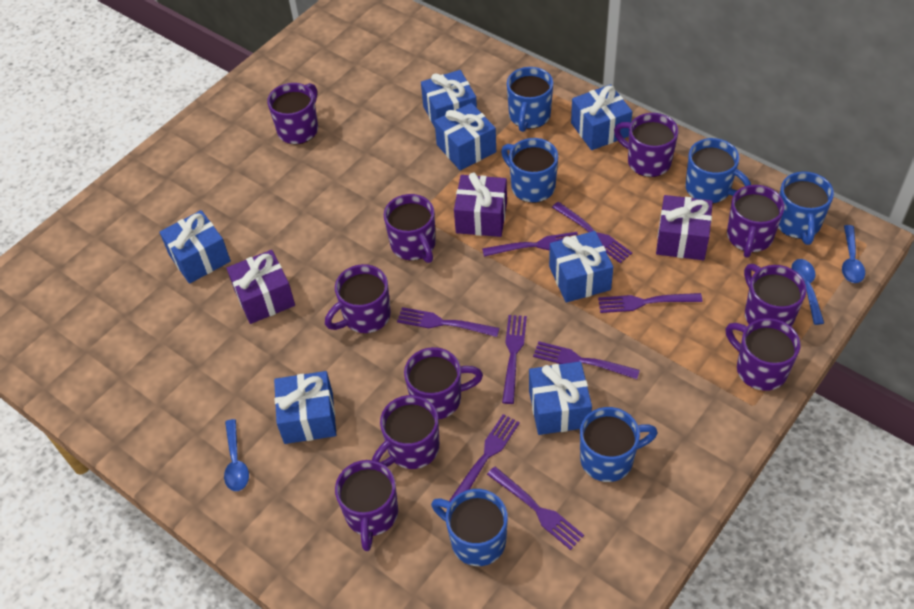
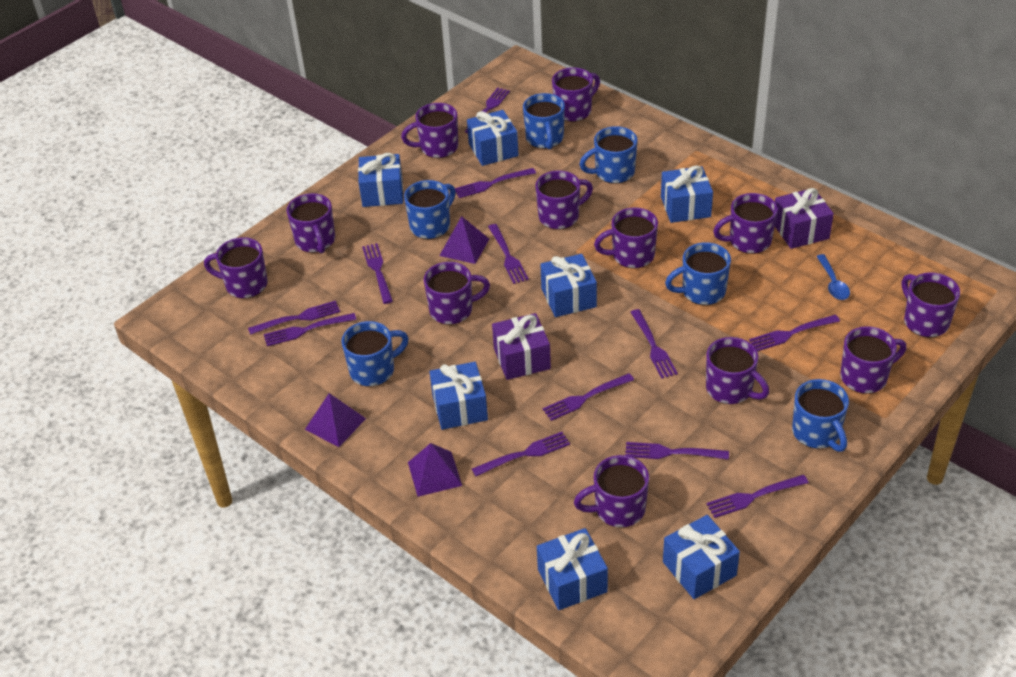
blue spoon: 3 -> 1
purple fork: 8 -> 12
purple gift: 3 -> 2
purple mug: 10 -> 12
purple pyramid: 0 -> 3

